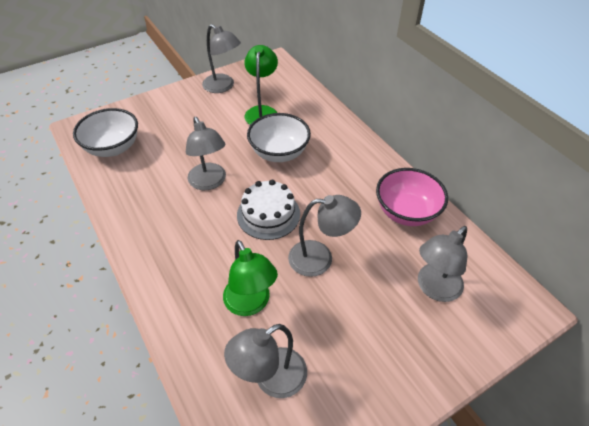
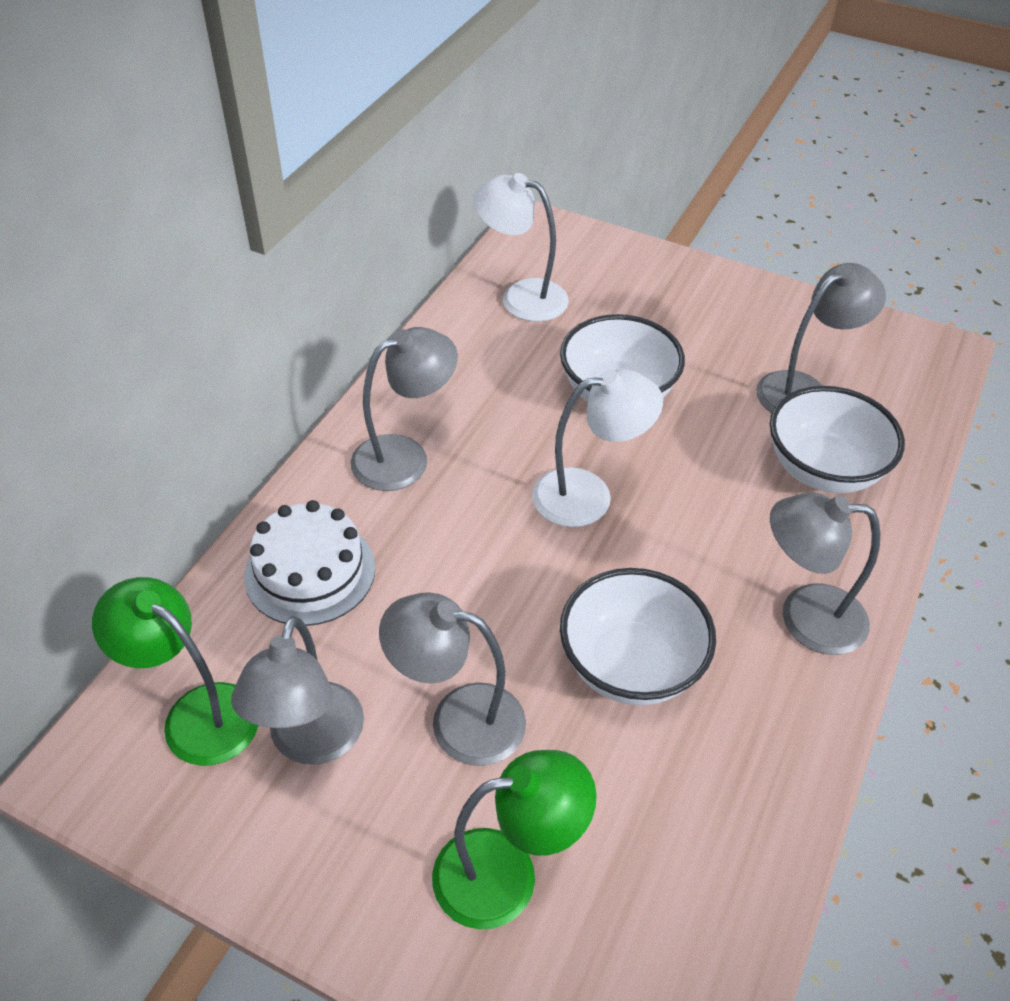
pink bowl: 1 -> 0
white bowl: 2 -> 3
white lamp: 0 -> 2

